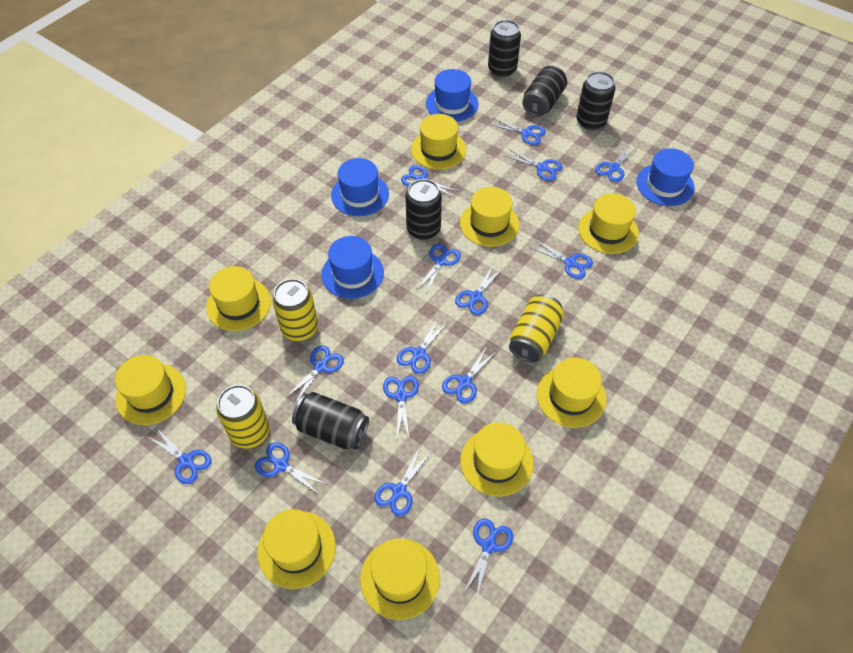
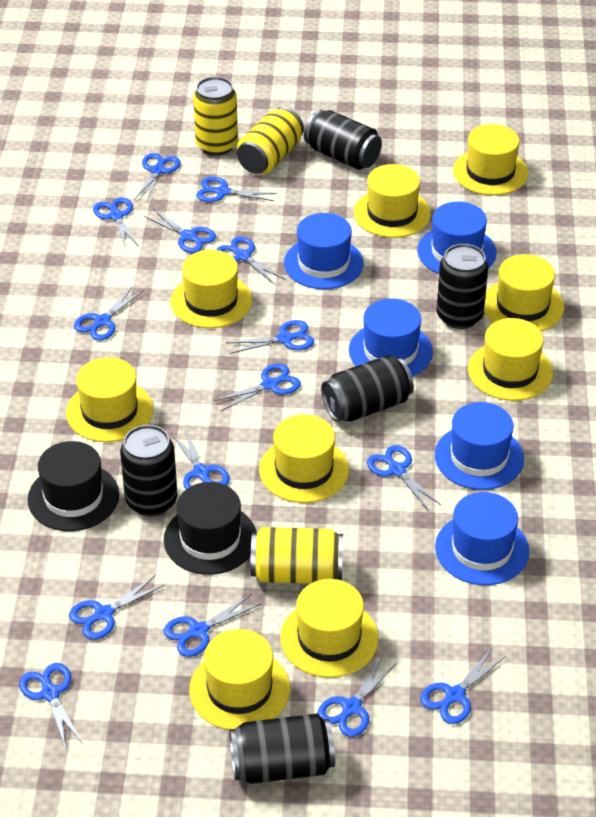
black hat: 0 -> 2
blue hat: 4 -> 5

